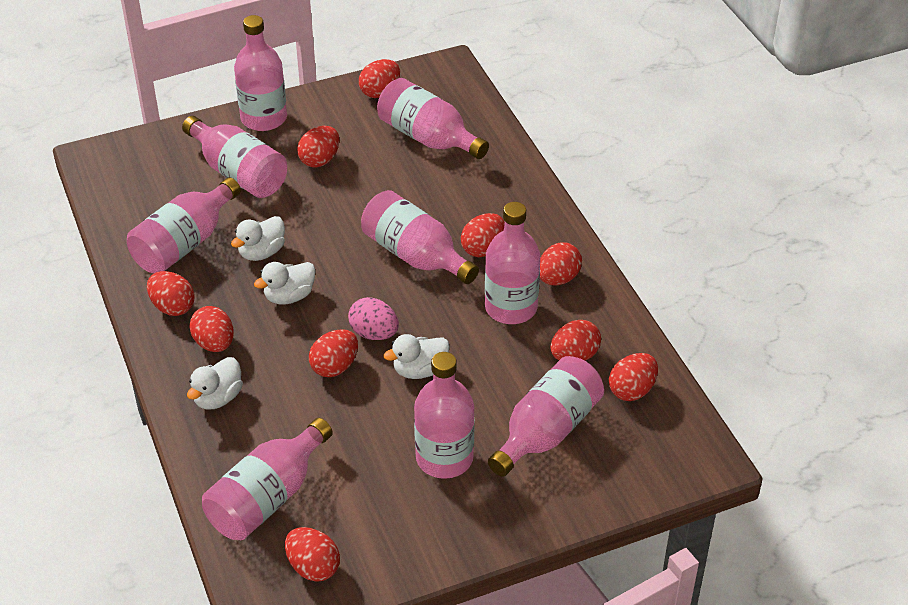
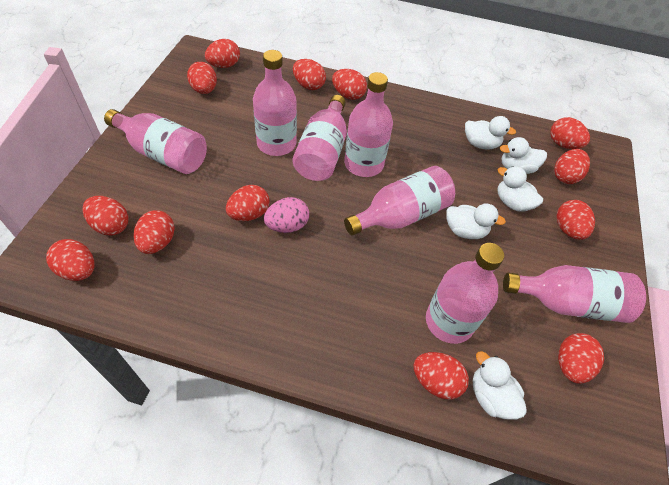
pink bottle: 9 -> 7
red egg: 10 -> 13
white duck: 4 -> 5

